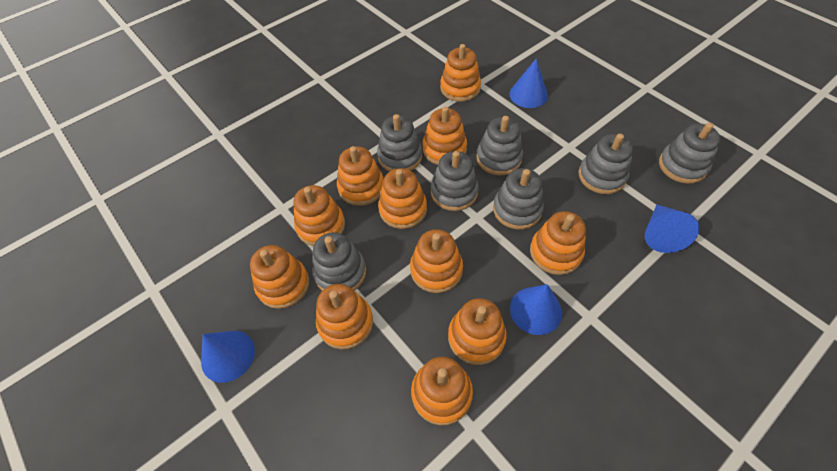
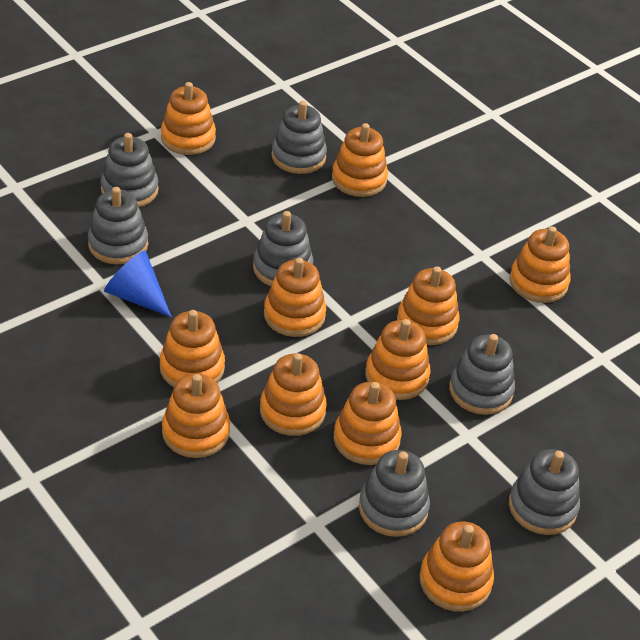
blue cone: 4 -> 1

